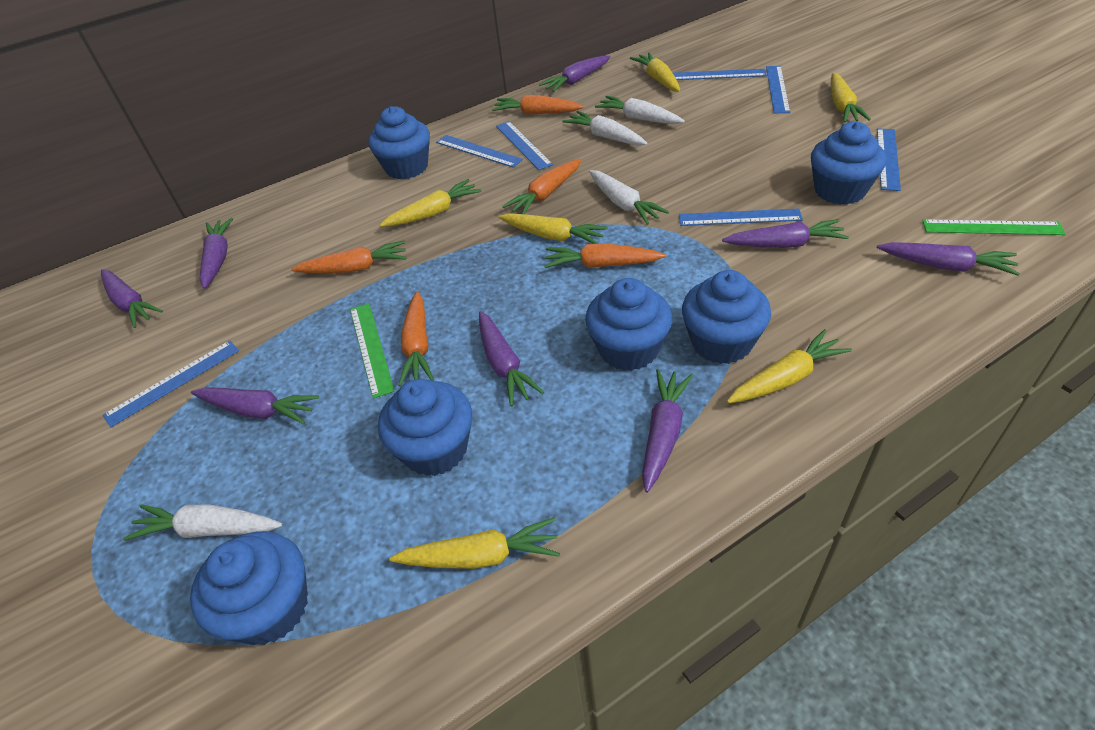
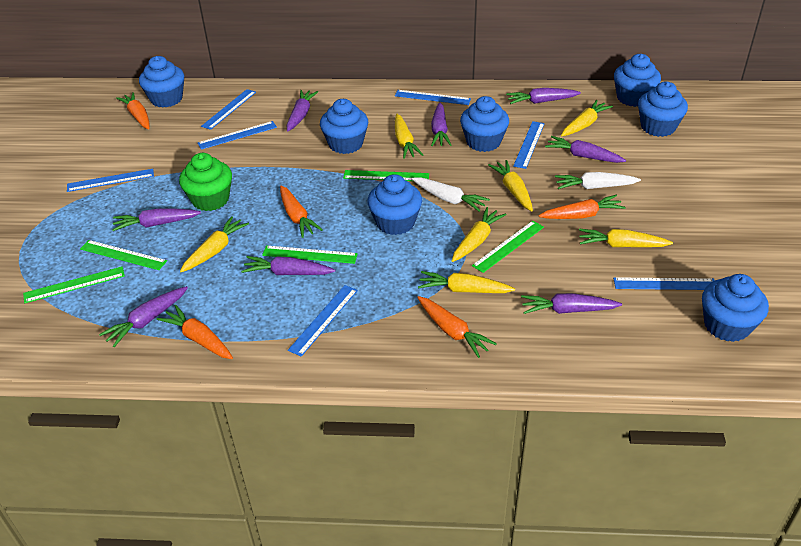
blue cupcake: 6 -> 7
green cupcake: 0 -> 1
green ruler: 2 -> 5
white carrot: 4 -> 2
yellow carrot: 6 -> 7

